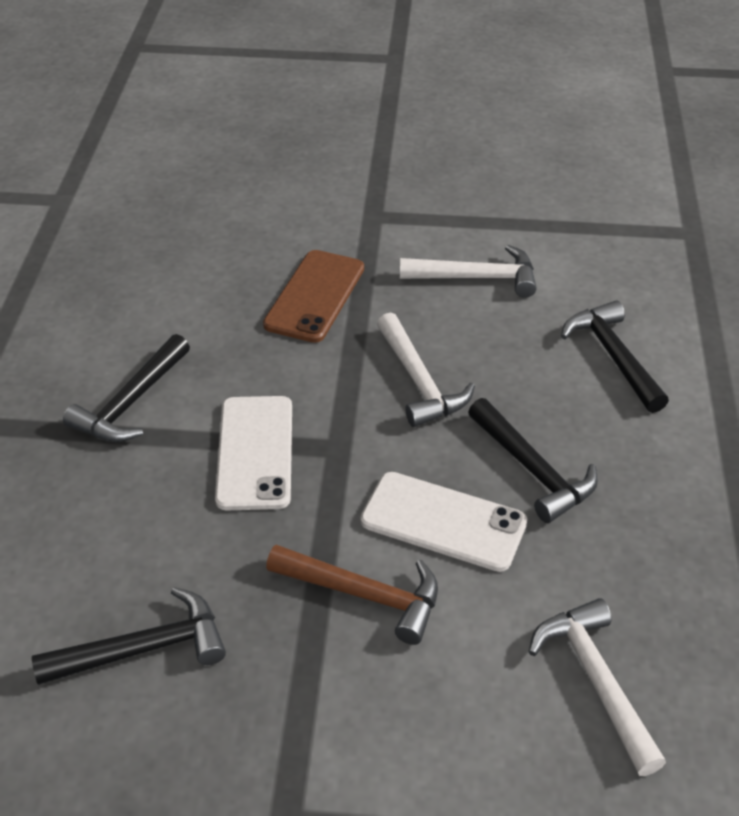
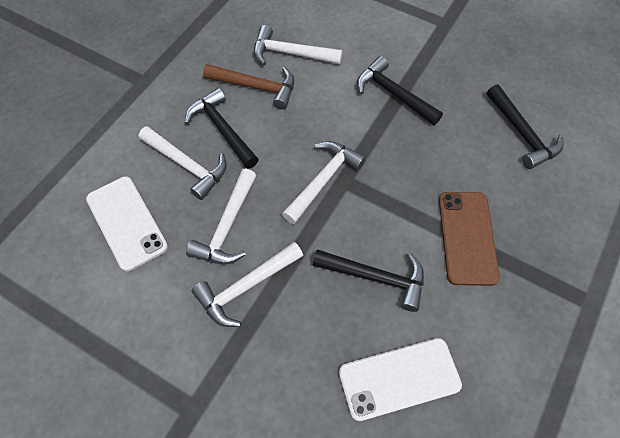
white hammer: 3 -> 5

